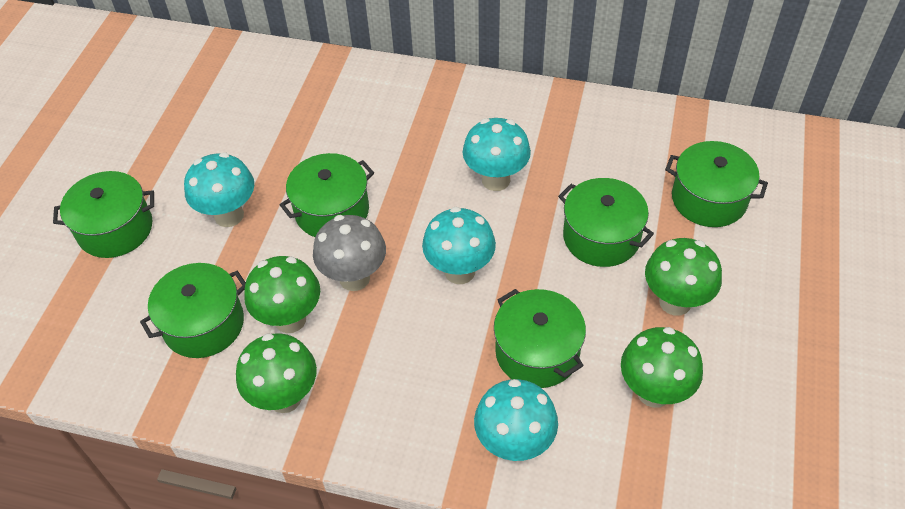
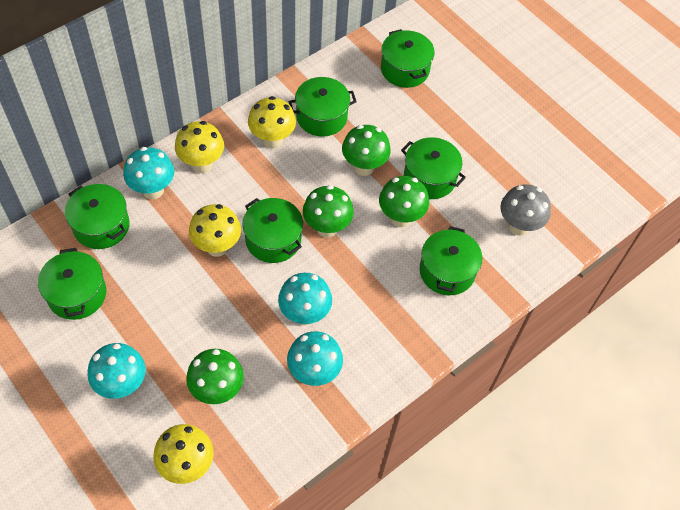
green pot: 6 -> 7
yellow mushroom: 0 -> 4

